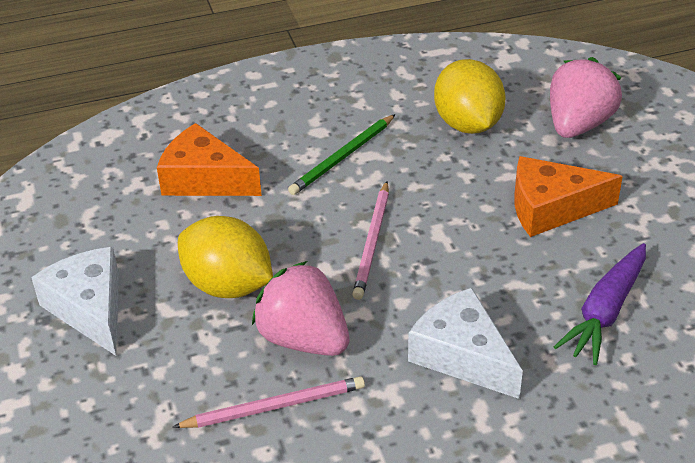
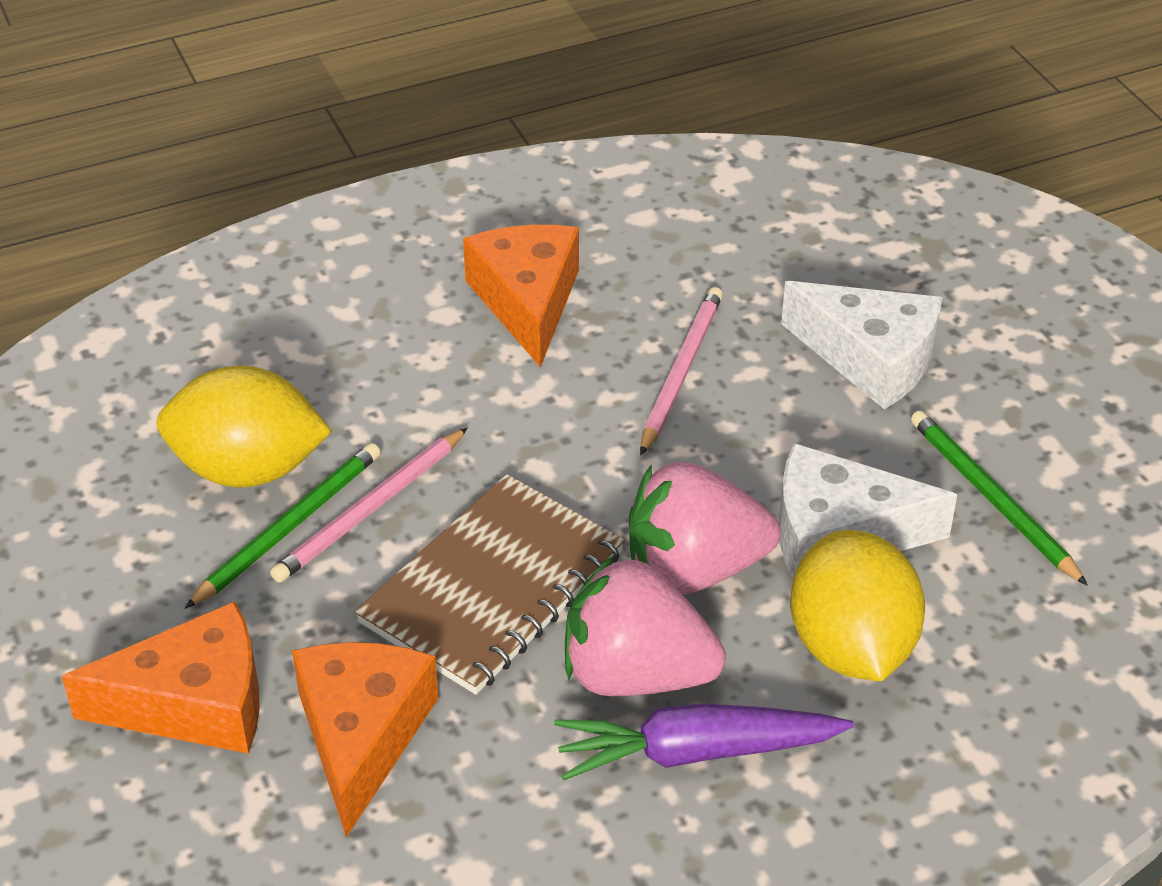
brown notebook: 0 -> 1
green pencil: 1 -> 2
orange cheese: 2 -> 3

